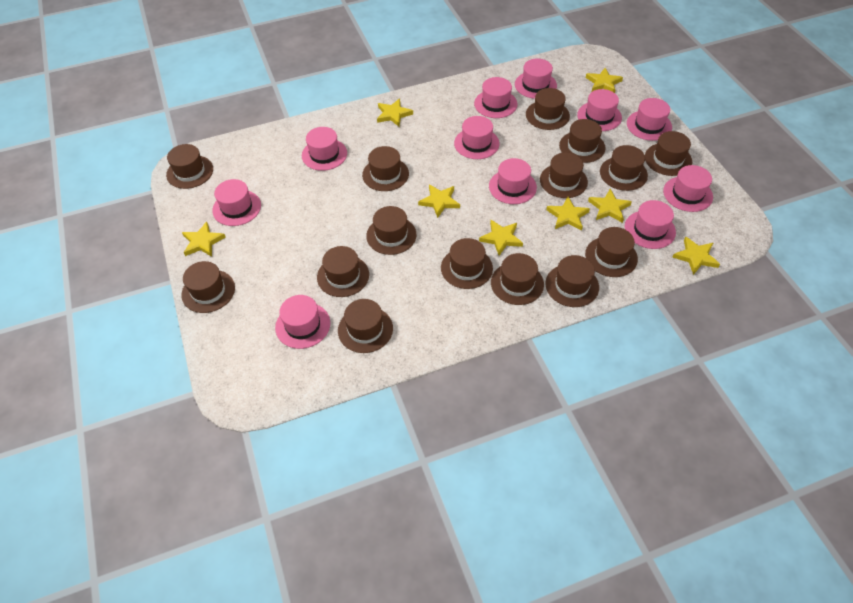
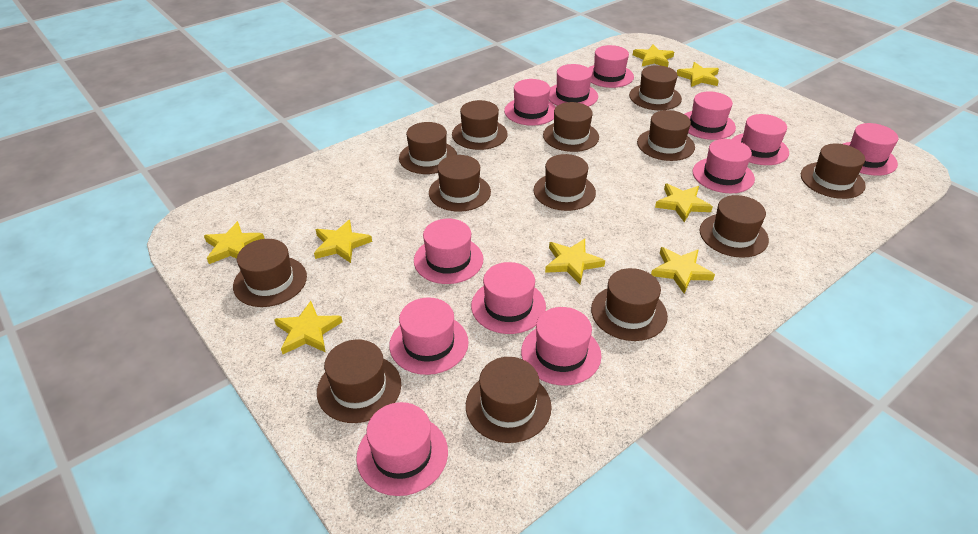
brown hat: 15 -> 13
pink hat: 11 -> 12

